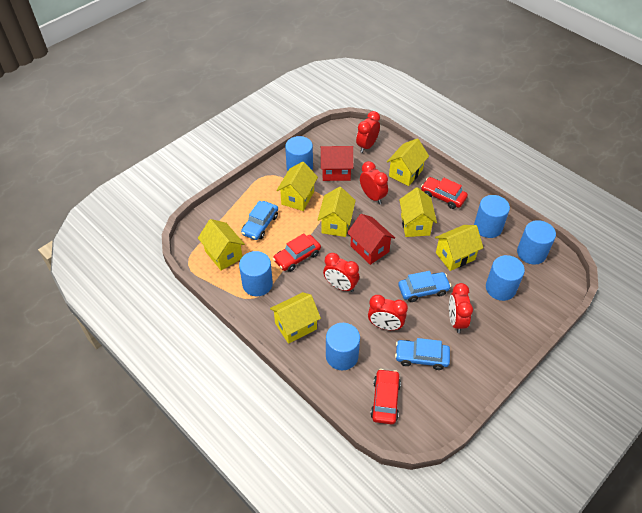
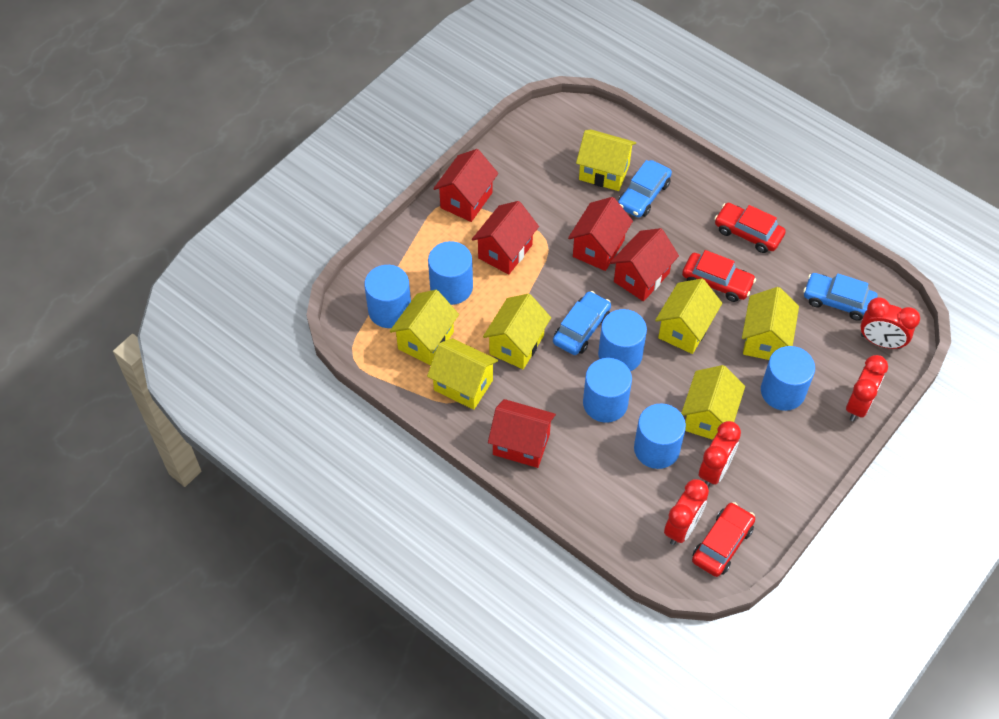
red clock: 5 -> 4
red house: 2 -> 5

